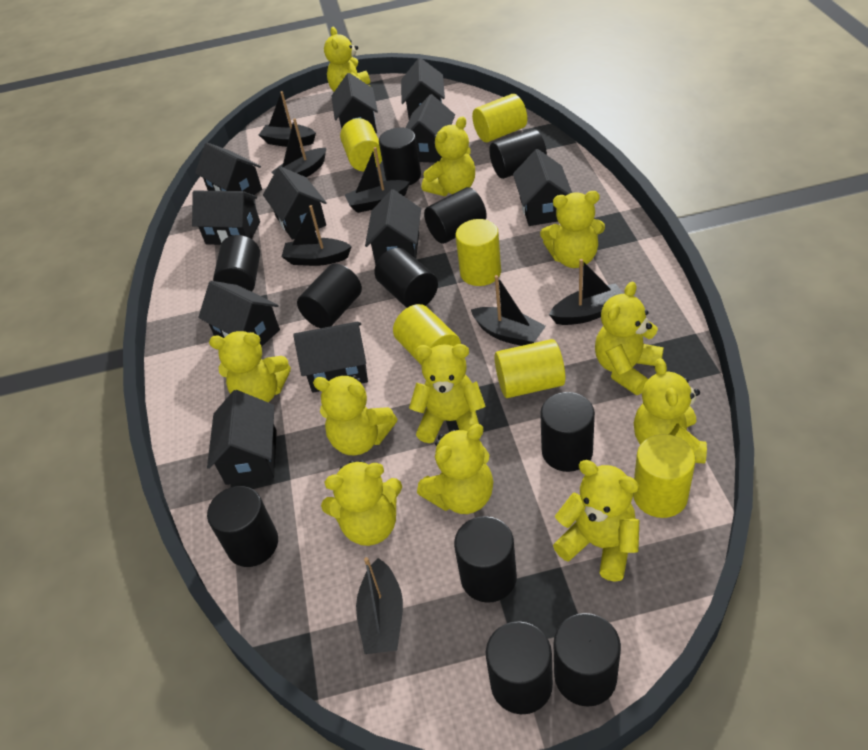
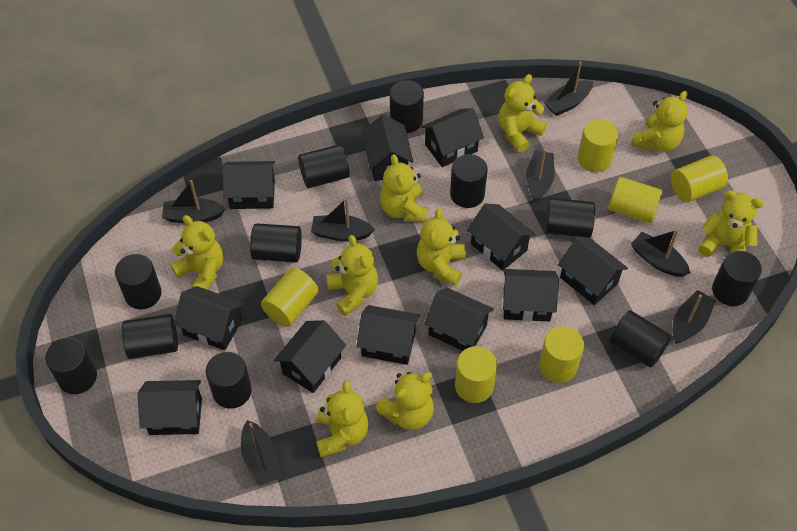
yellow teddy bear: 11 -> 9

